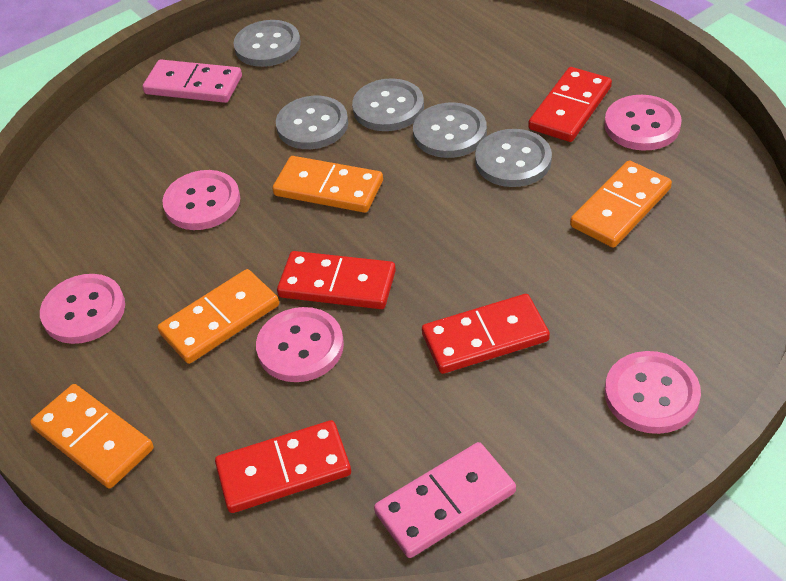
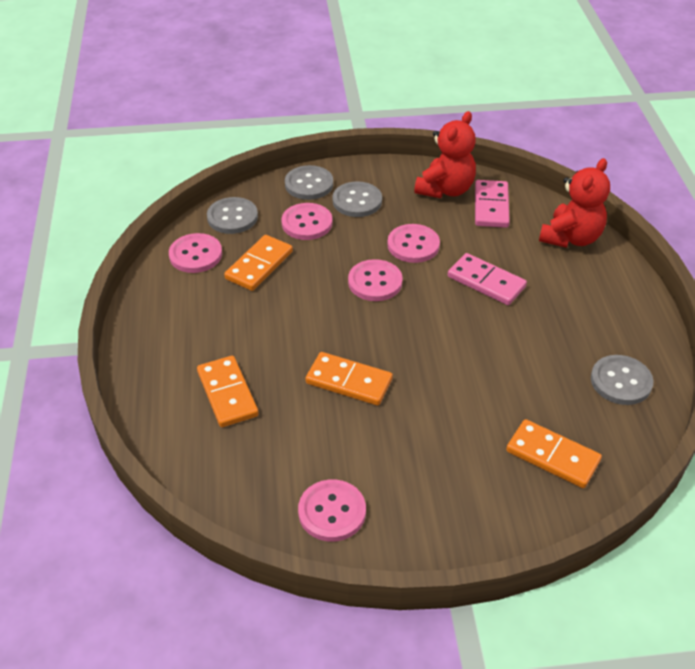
grey button: 5 -> 4
red domino: 4 -> 0
red teddy bear: 0 -> 2

